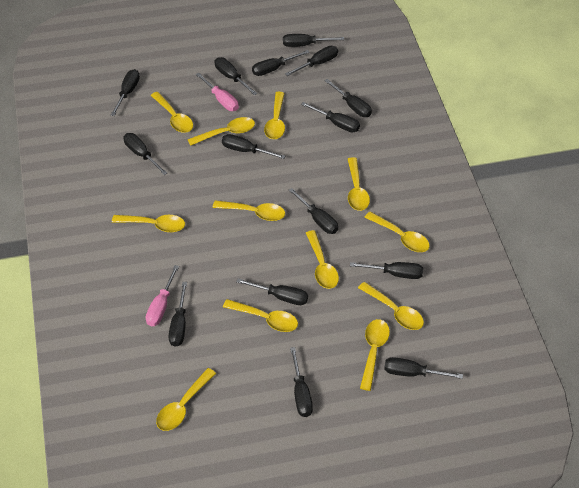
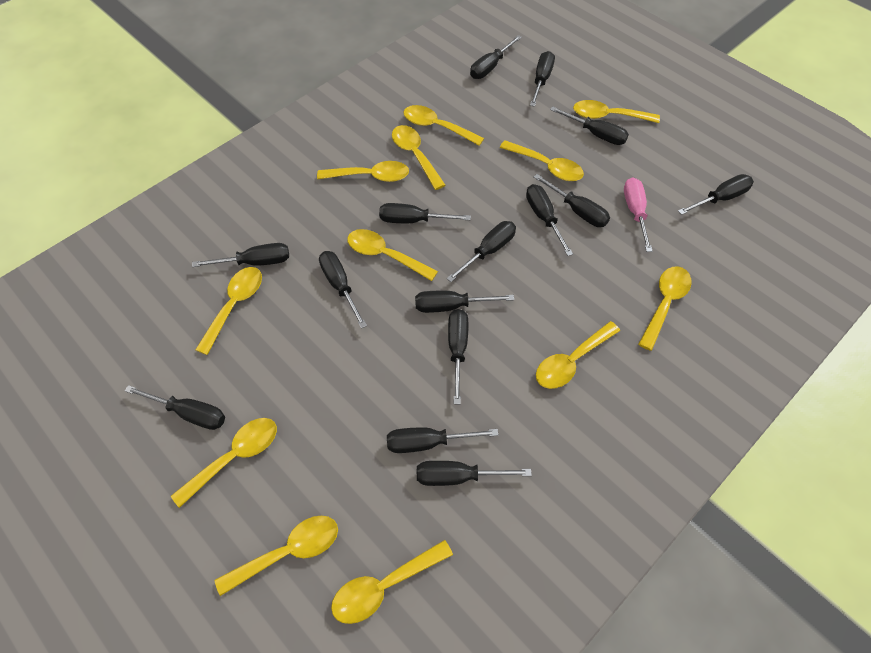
pink screwdriver: 2 -> 1

